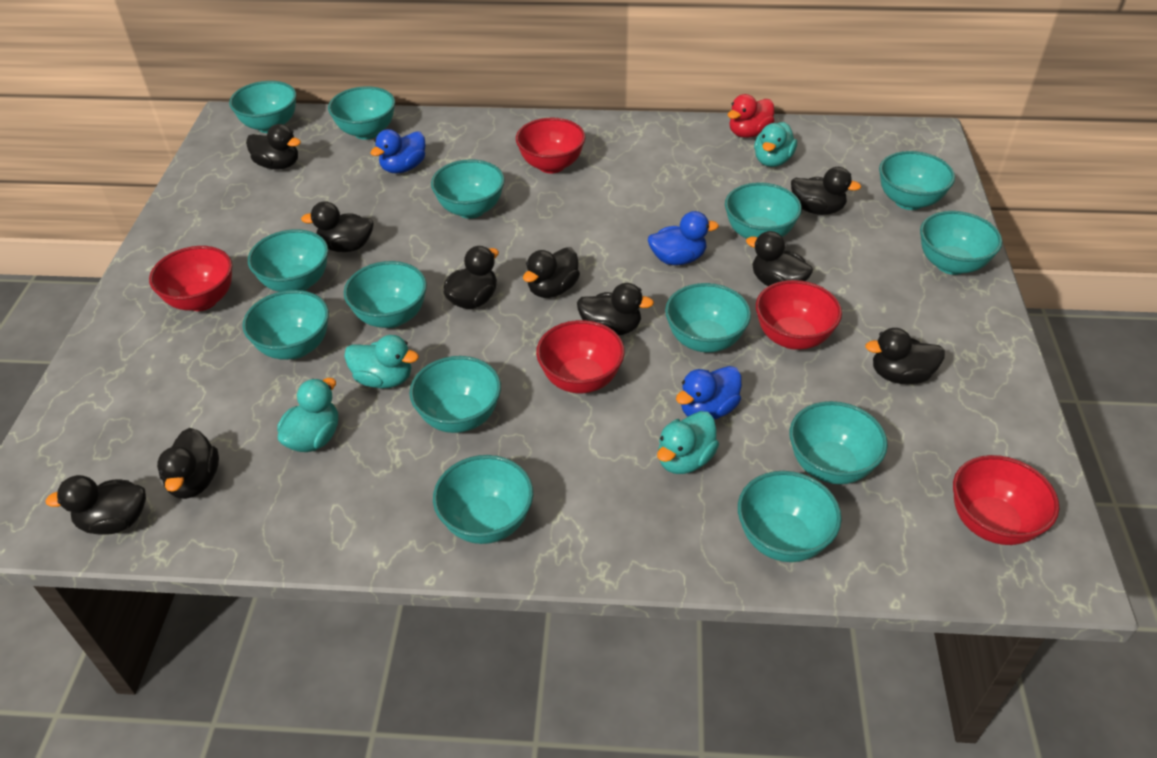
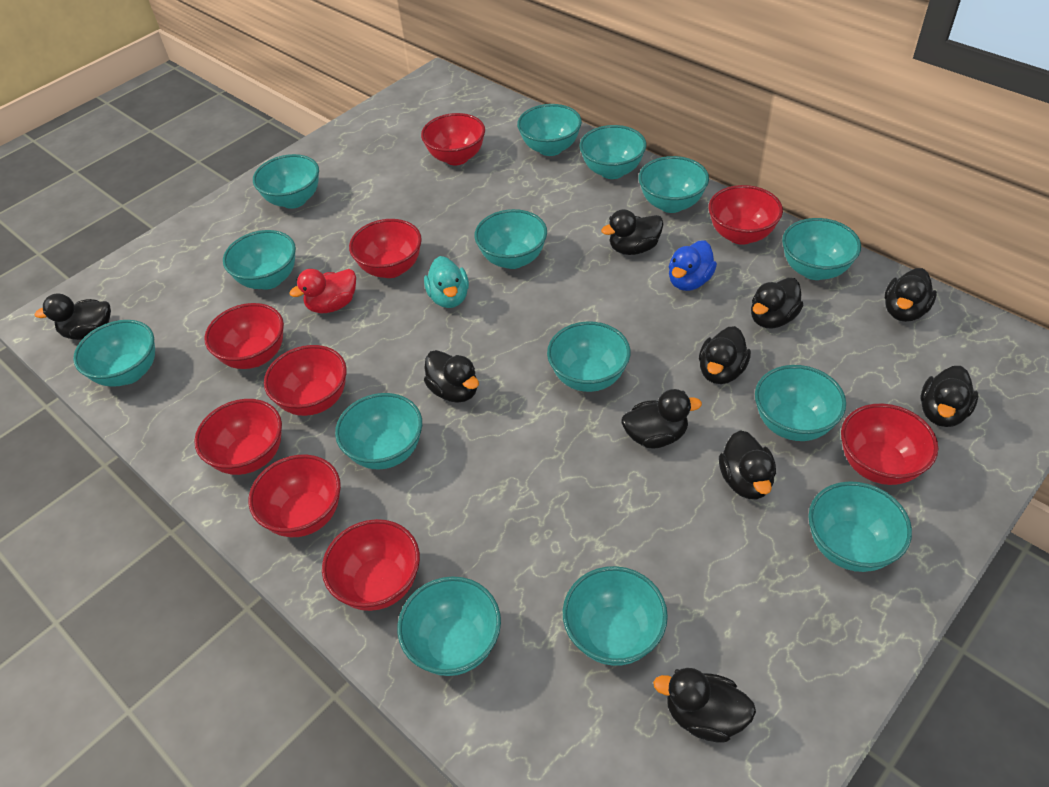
blue duck: 3 -> 1
red bowl: 5 -> 9
turquoise duck: 4 -> 1

